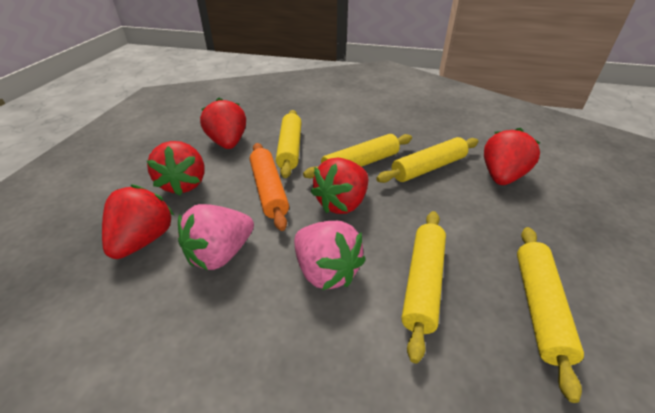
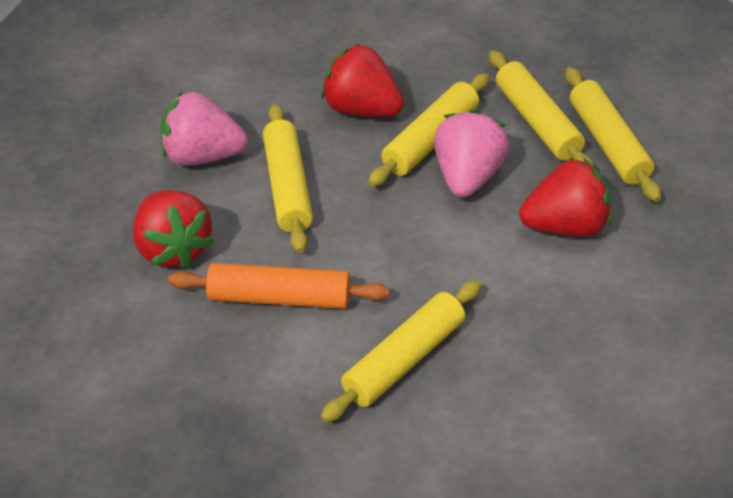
red strawberry: 5 -> 3

